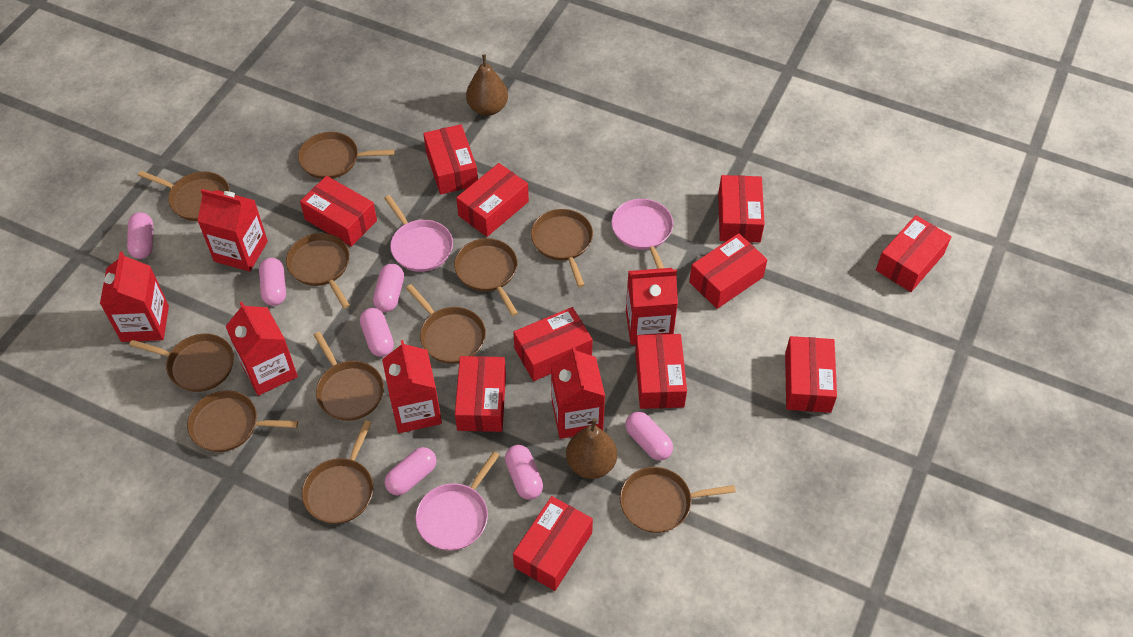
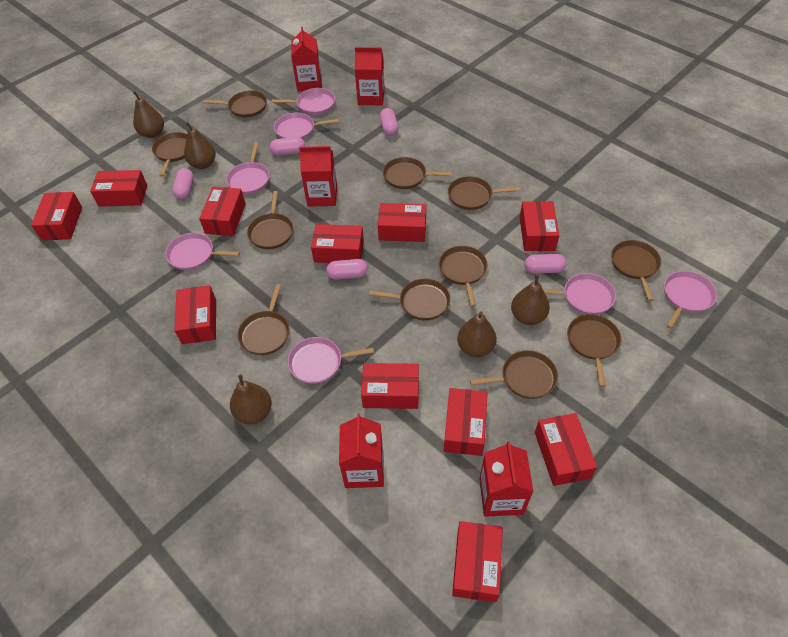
brown pear: 2 -> 5
pink capsule: 7 -> 5
pink pan: 3 -> 7
red carton: 6 -> 5

